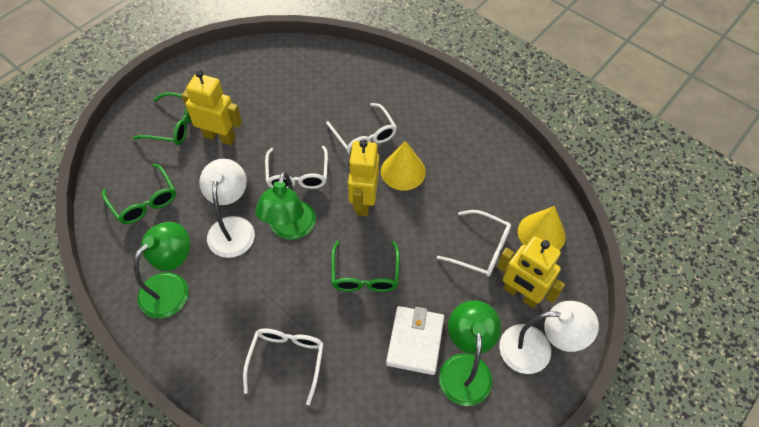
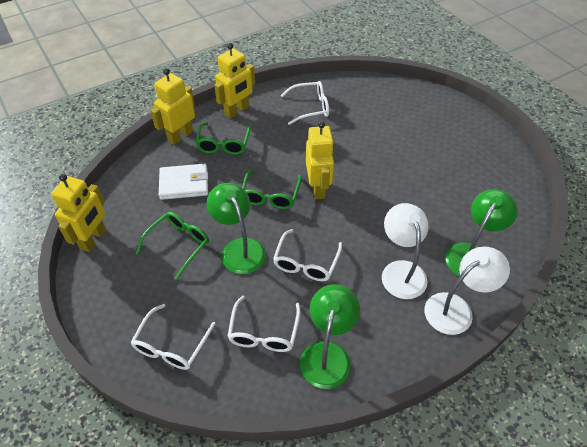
yellow cone: 2 -> 0
yellow robot: 3 -> 4

